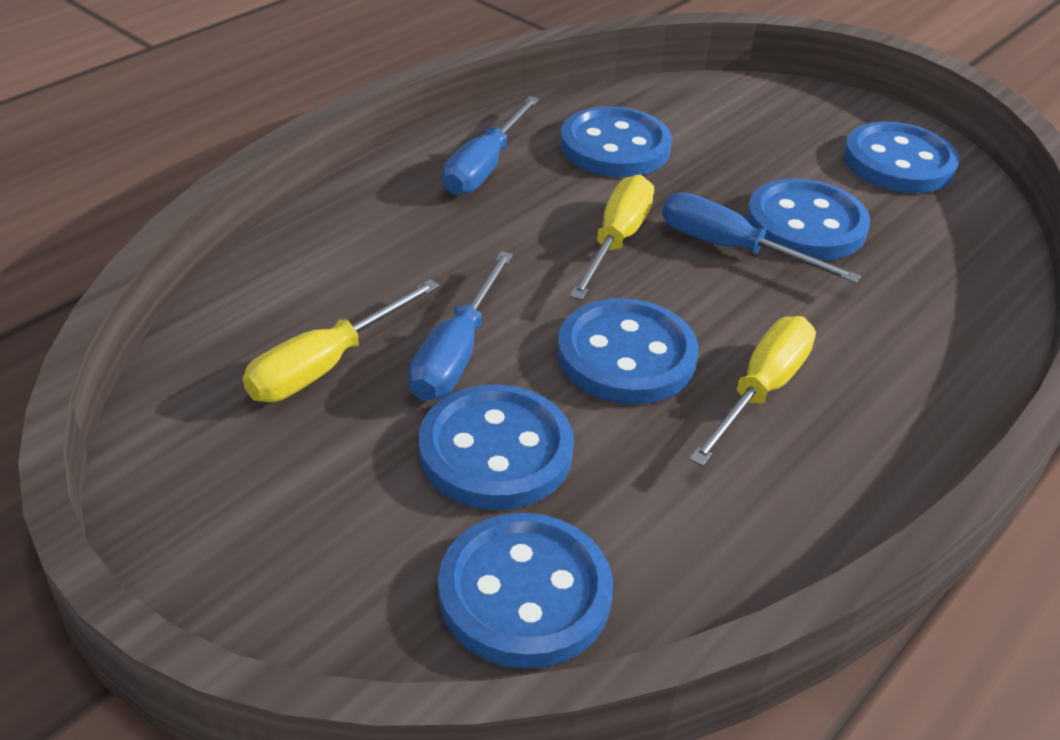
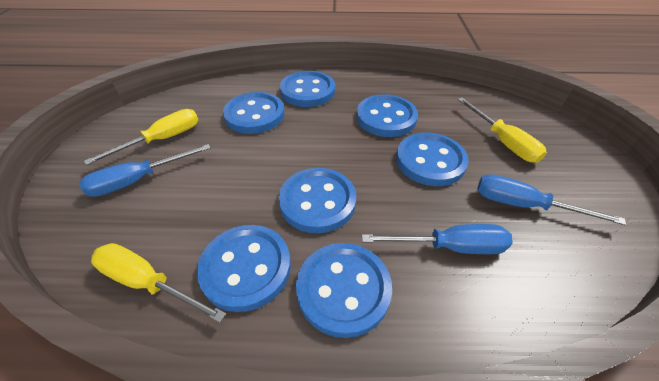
blue button: 6 -> 7

